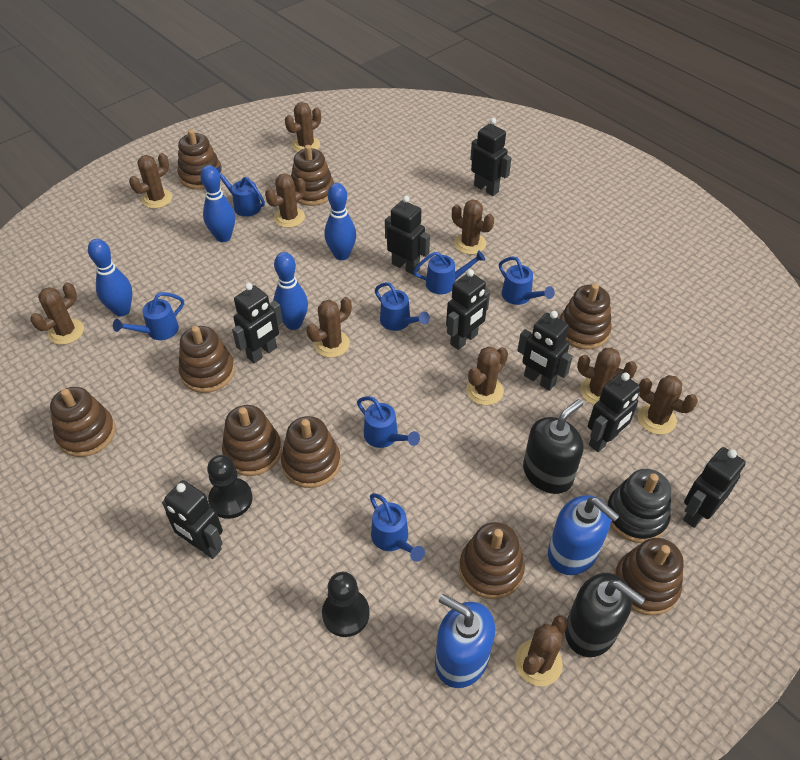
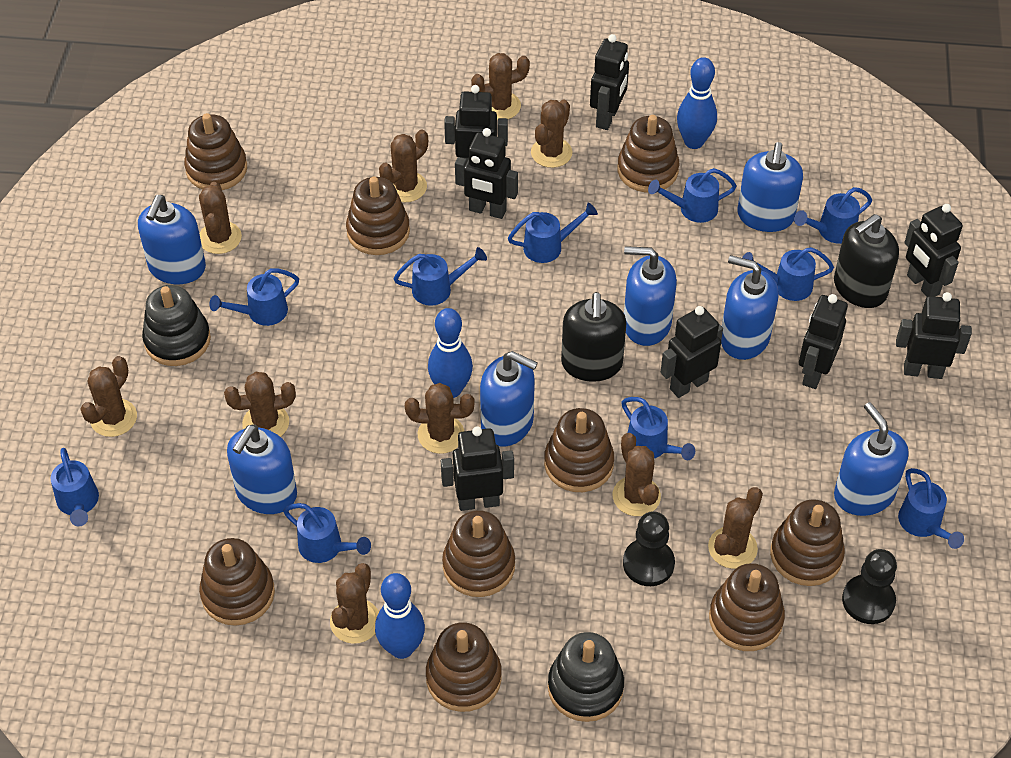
black stacking toy: 1 -> 2
blue bowling pin: 4 -> 3
blue soap dispenser: 2 -> 7
blue watering can: 7 -> 10

